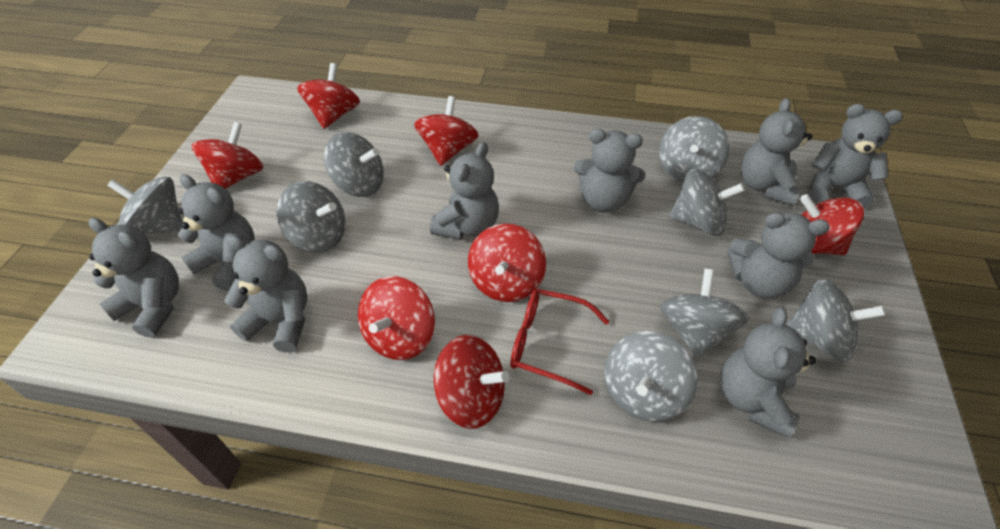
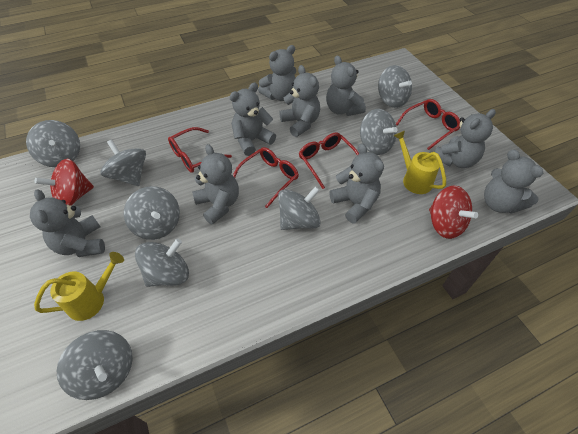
red glasses: 1 -> 4
red spinning top: 7 -> 2
yellow watering can: 0 -> 2

